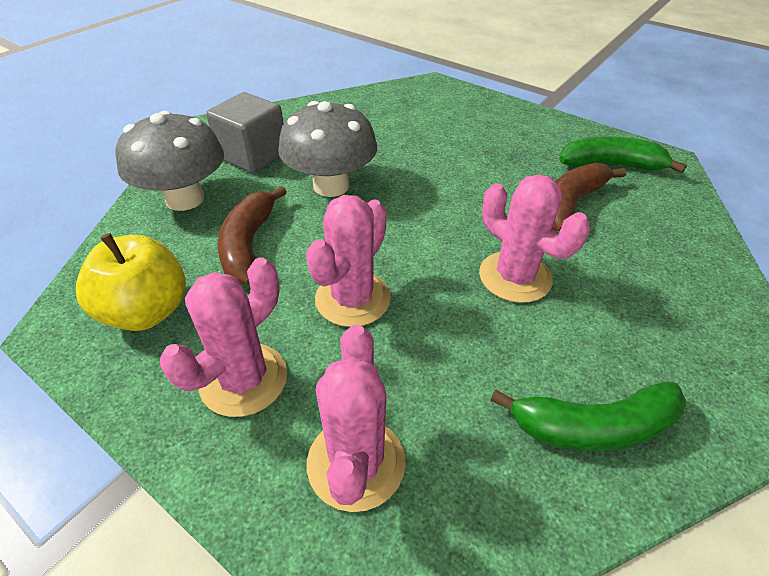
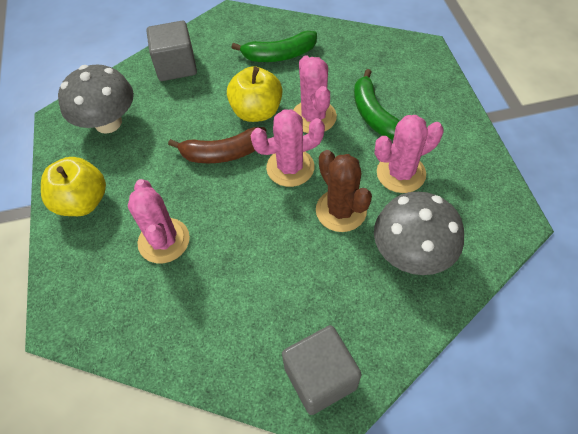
brown banana: 2 -> 1
brown cactus: 0 -> 1
grey cube: 1 -> 2
yellow apple: 1 -> 2

